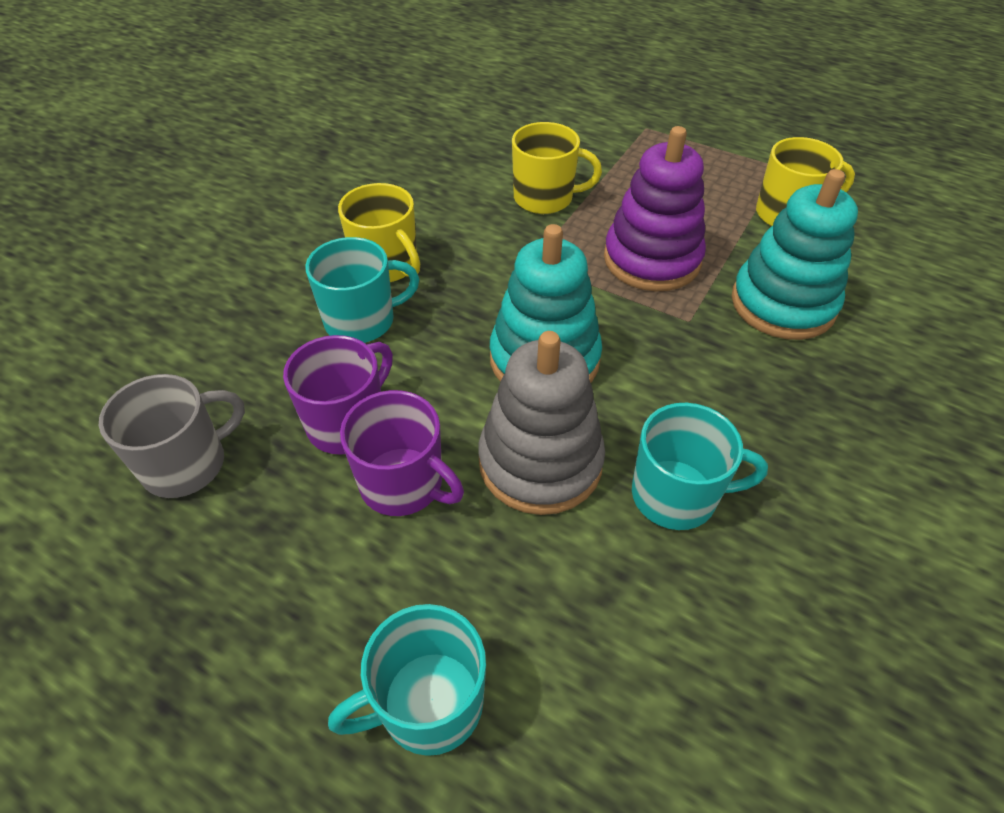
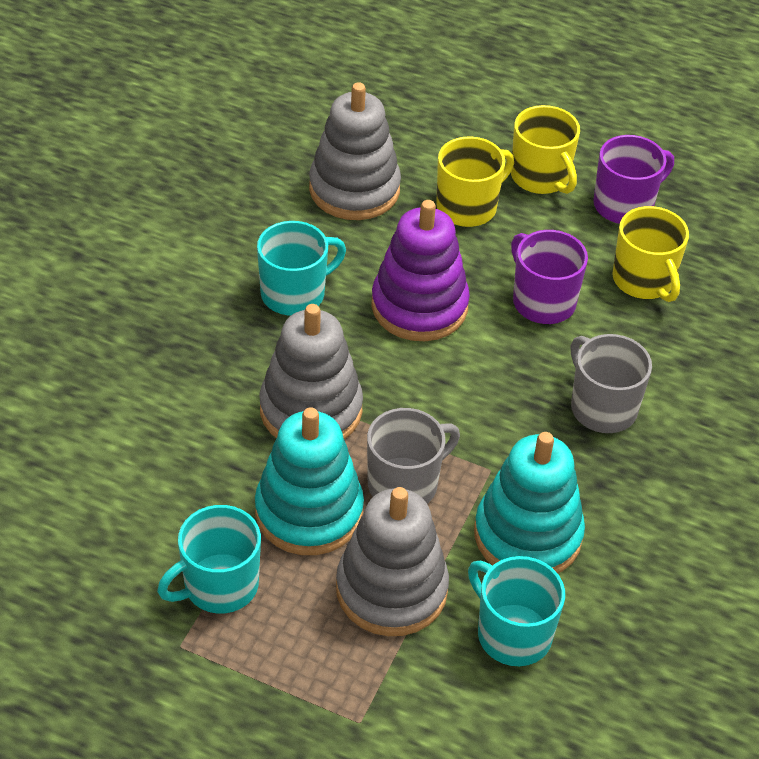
grey mug: 1 -> 2
grey stacking toy: 1 -> 3

